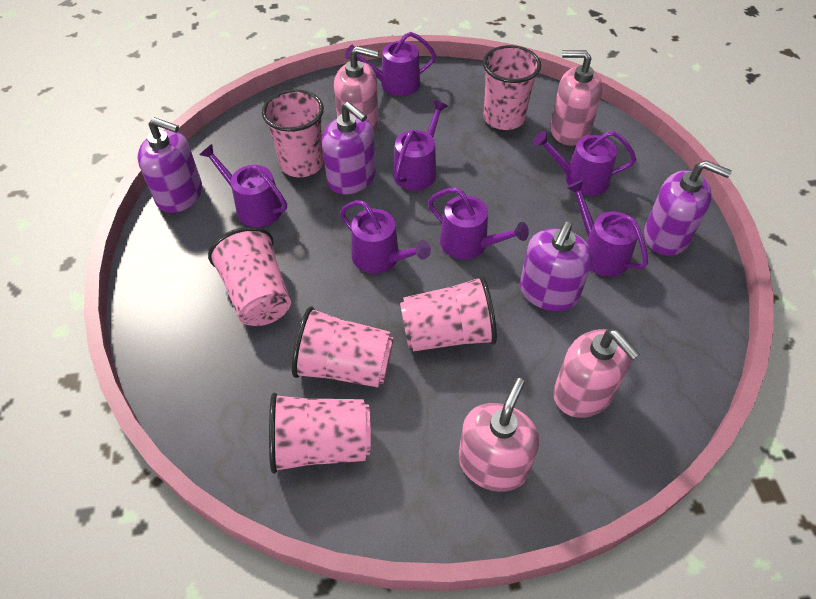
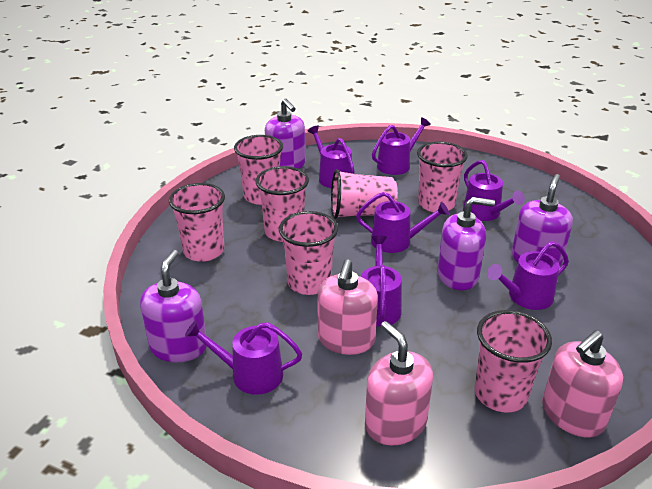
pink cup: 6 -> 7
pink soap dispenser: 4 -> 3

